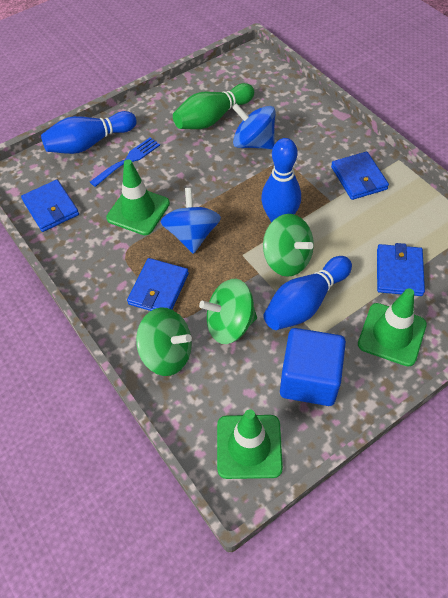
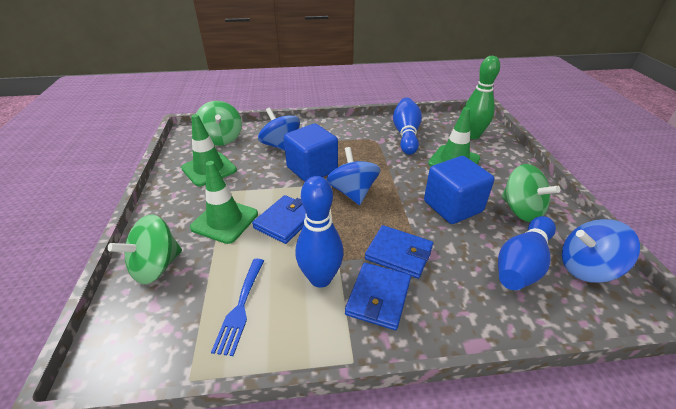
blue cube: 1 -> 2
blue spinning top: 2 -> 3
blue wallet: 4 -> 3

